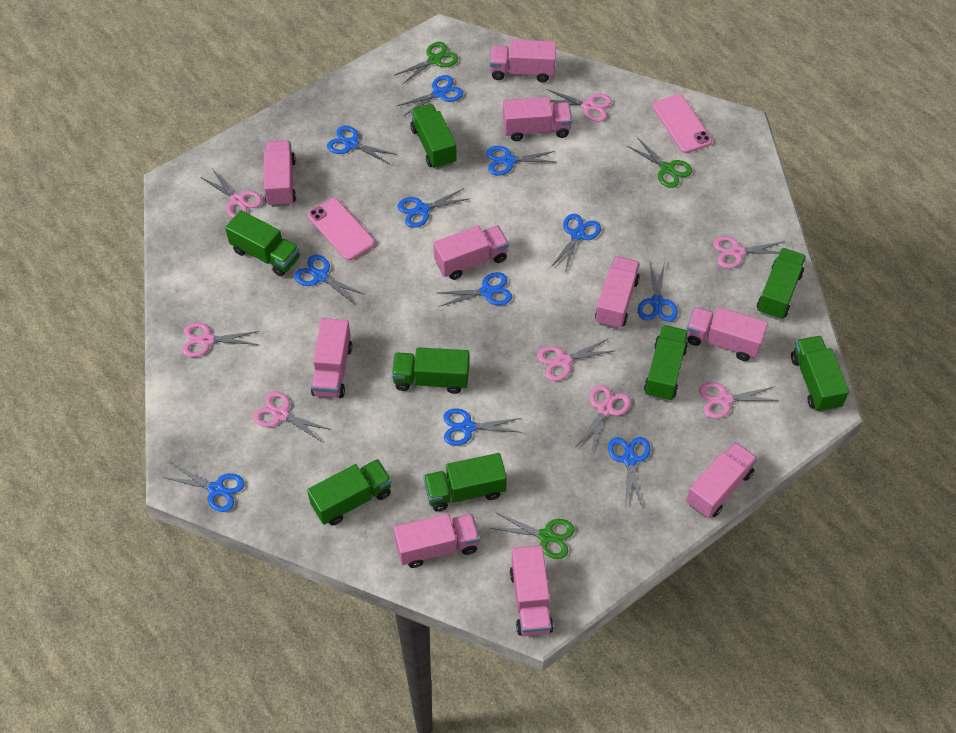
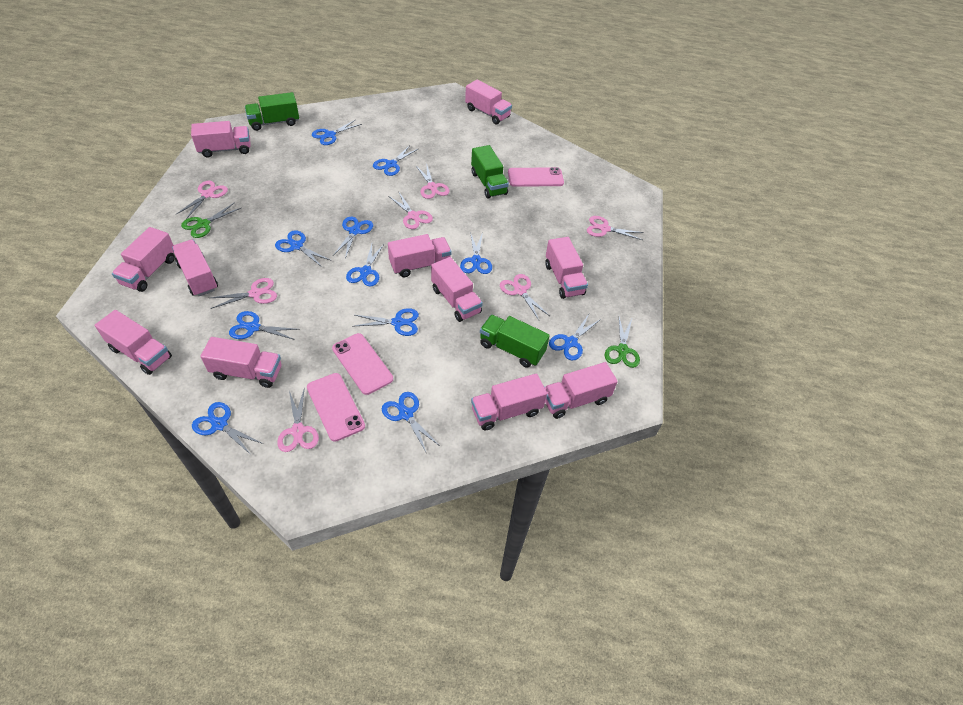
green scissors: 3 -> 2
green truck: 8 -> 3
pink phone: 2 -> 3
pink scissors: 8 -> 7
pink truck: 10 -> 11

